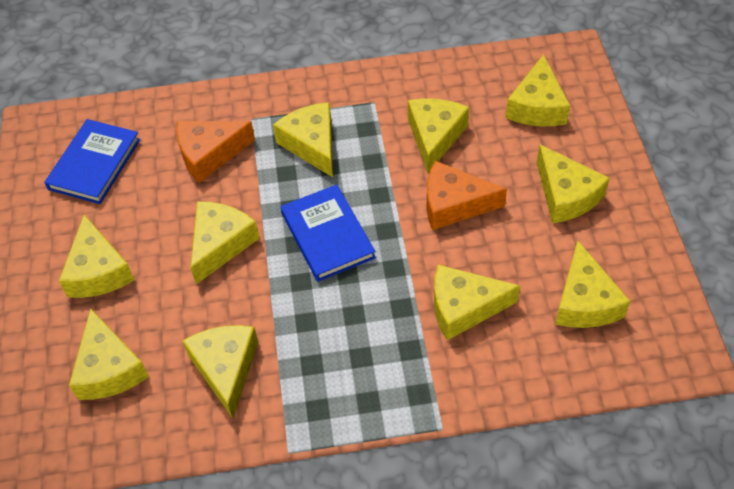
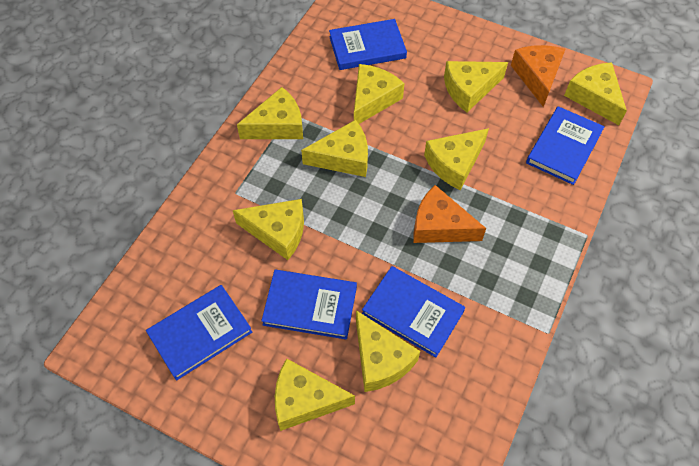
blue book: 2 -> 5
yellow cheese: 10 -> 9

